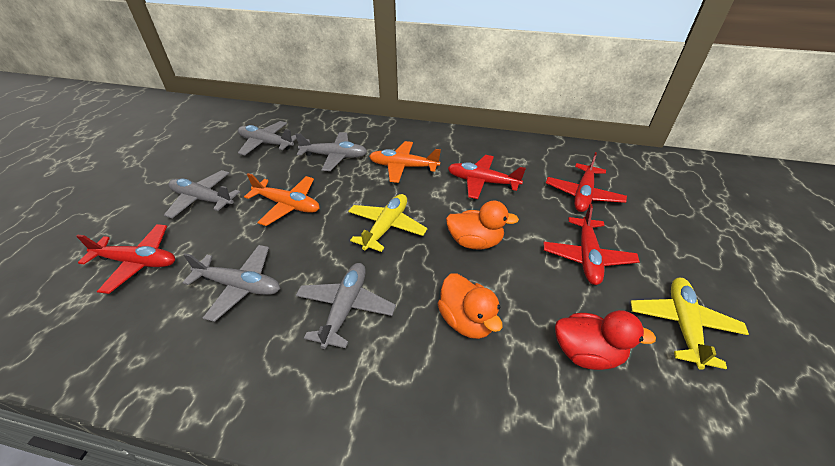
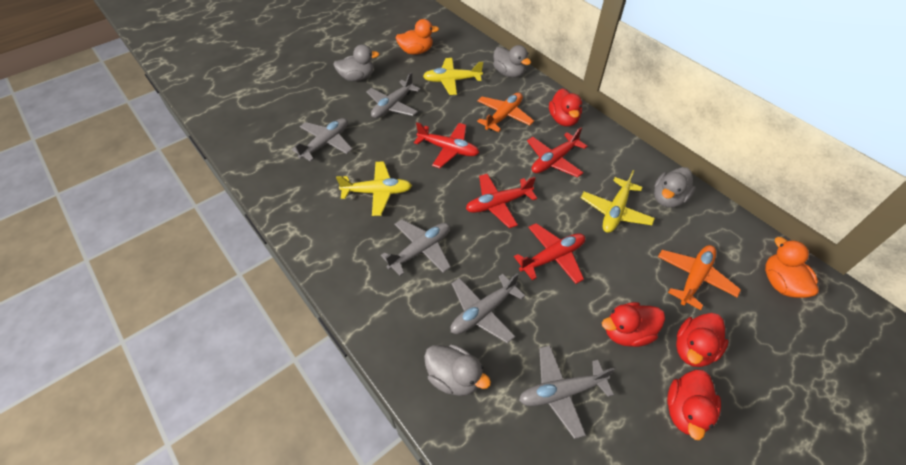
grey duck: 0 -> 4
red duck: 1 -> 4
yellow plane: 2 -> 3

